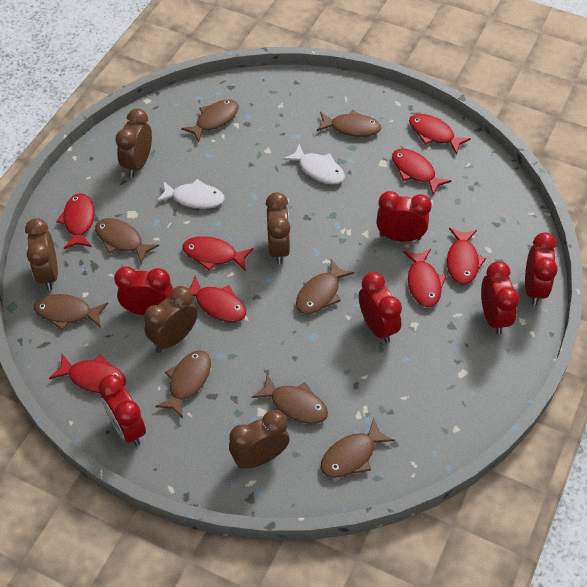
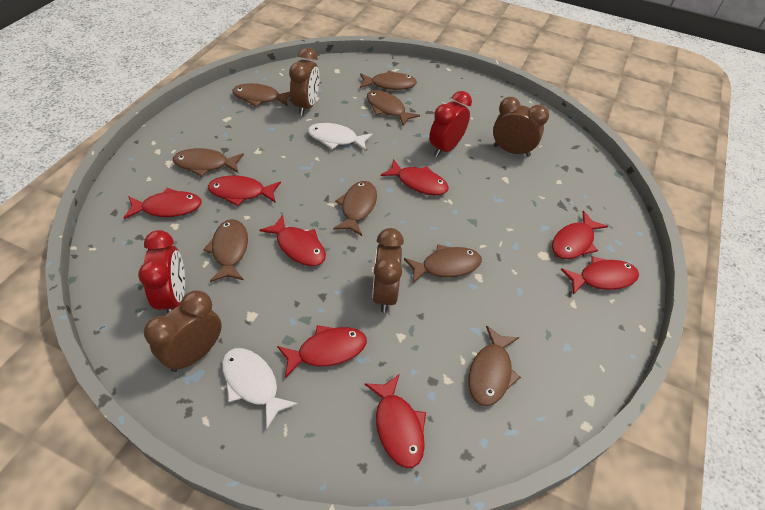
brown clock: 5 -> 4
red clock: 6 -> 2

